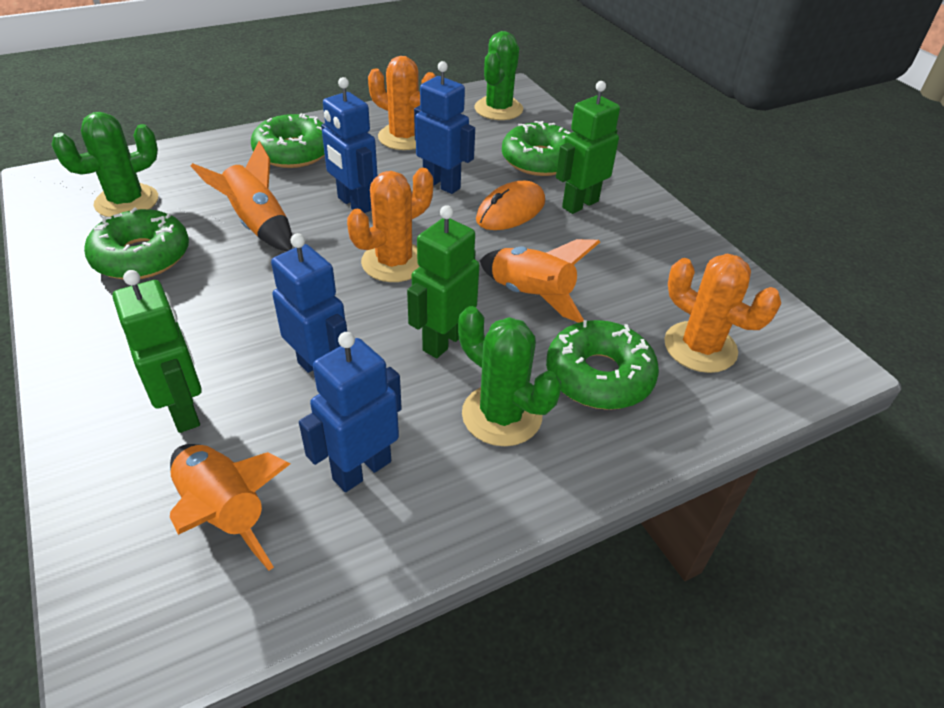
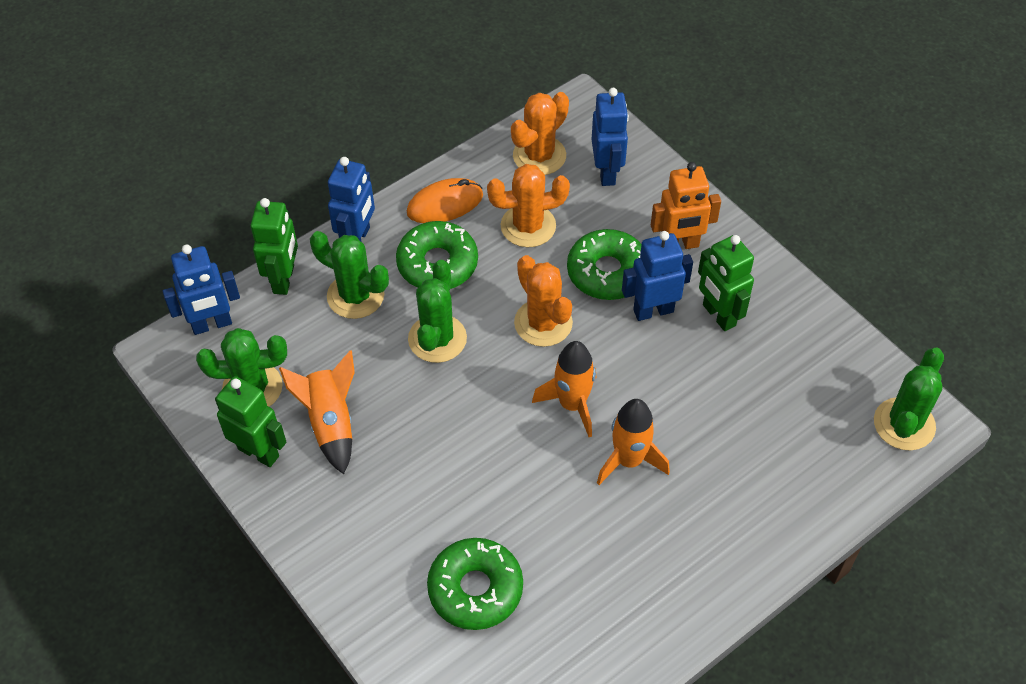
green cactus: 3 -> 4
green donut: 4 -> 3
orange robot: 0 -> 1

